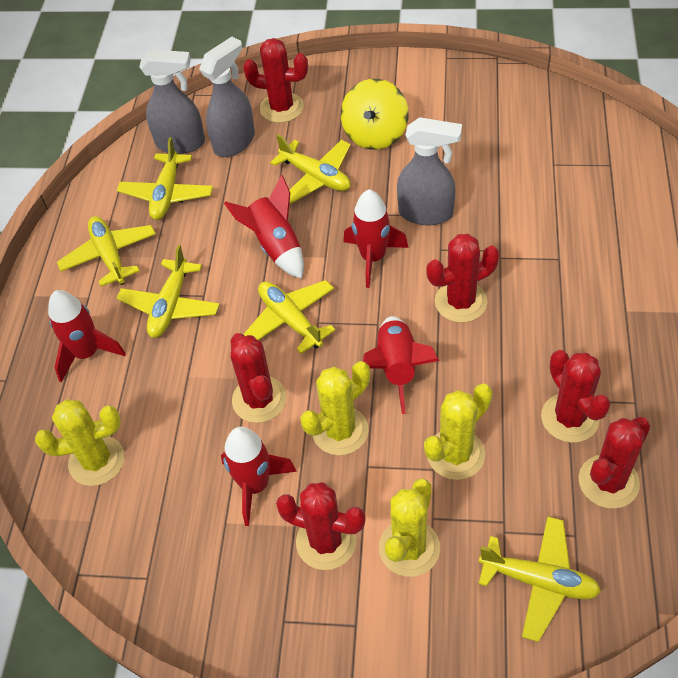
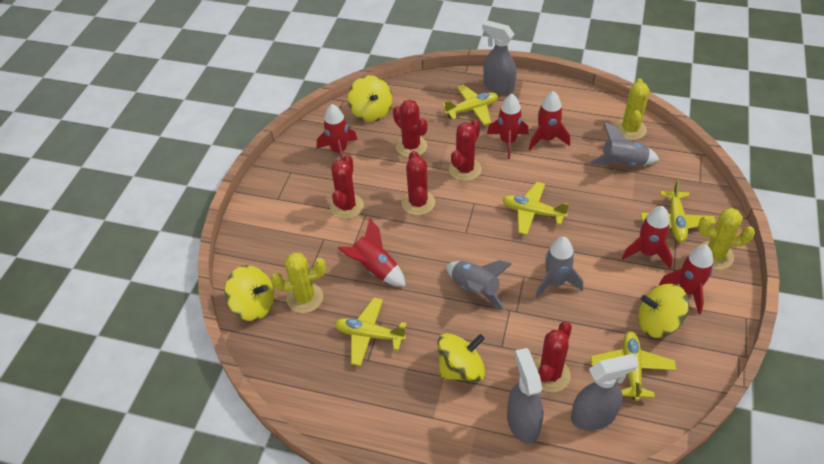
grey rocket: 0 -> 3
red cactus: 6 -> 5
red rocket: 5 -> 6
yellow cactus: 4 -> 3
yellow plane: 6 -> 5
yellow spinning top: 1 -> 4

